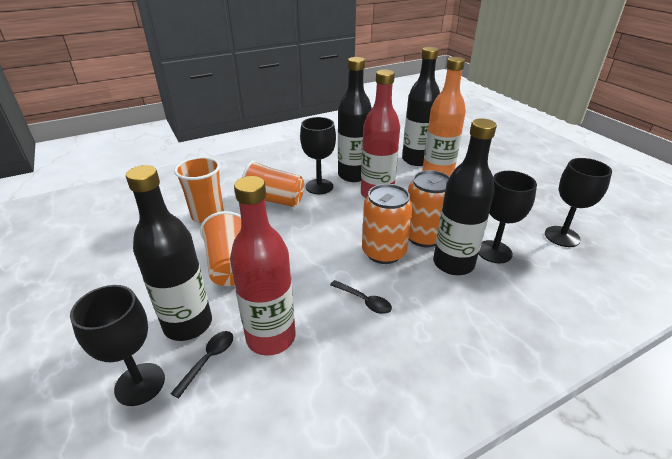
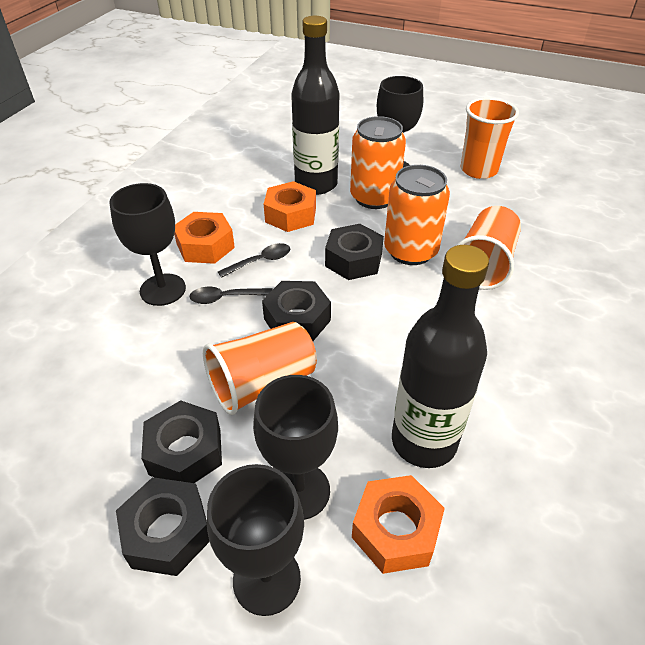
black bottle: 4 -> 2
black nut: 0 -> 4
orange bottle: 1 -> 0
orange nut: 0 -> 3
red bottle: 2 -> 0

